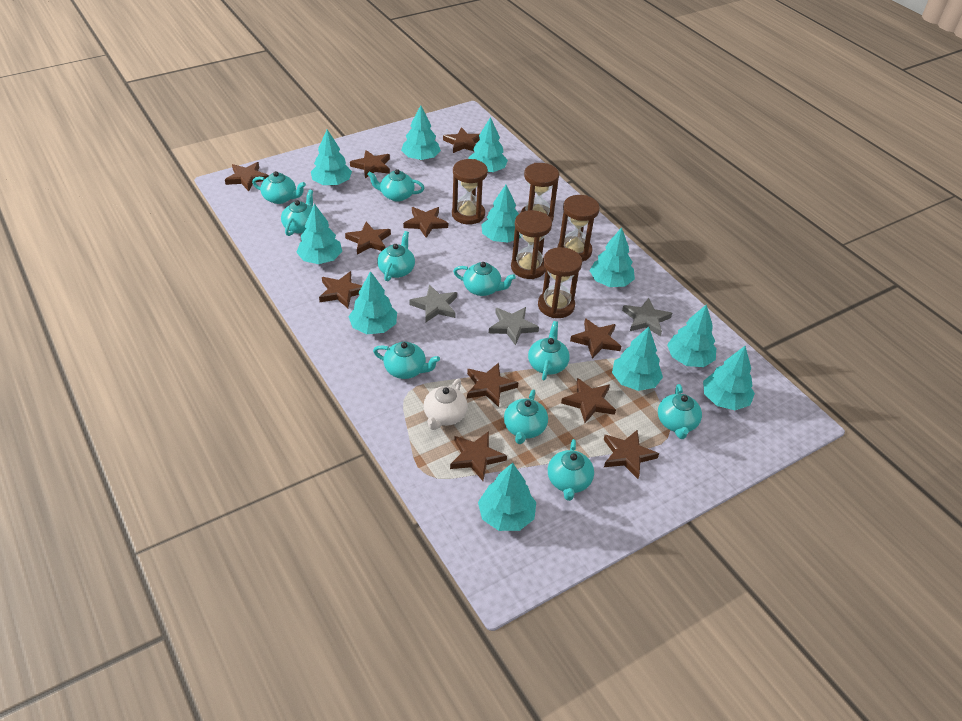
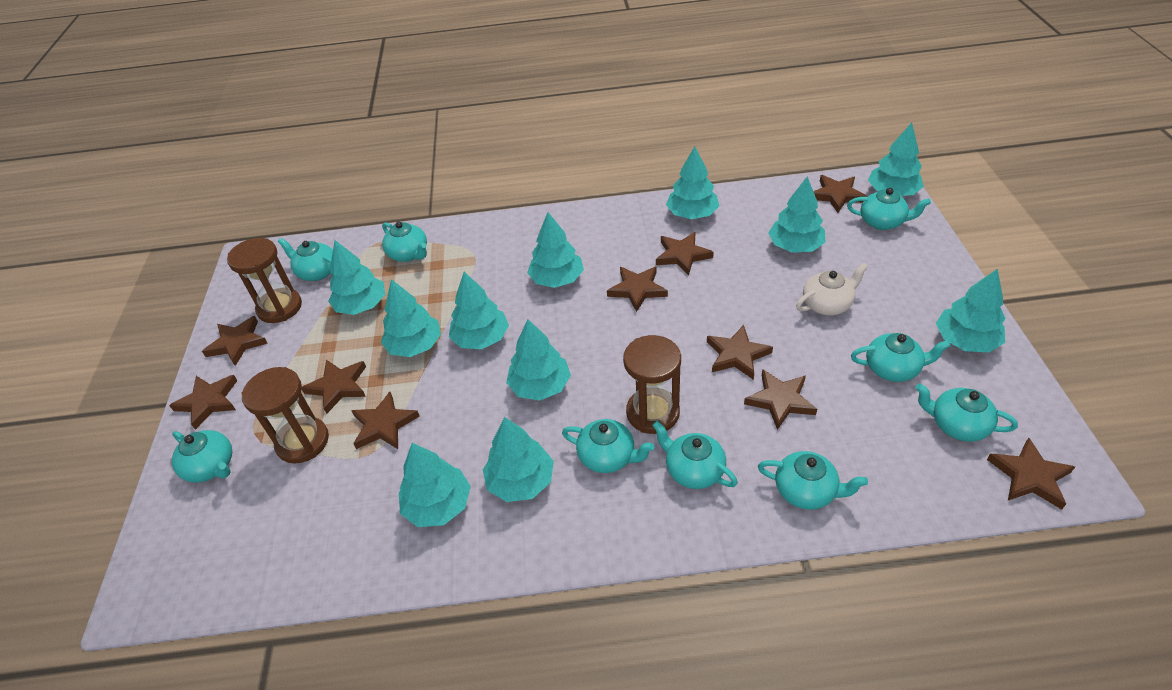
brown hourglass: 5 -> 3
brown star: 11 -> 10
grey star: 3 -> 0
turquoise teapot: 10 -> 9

